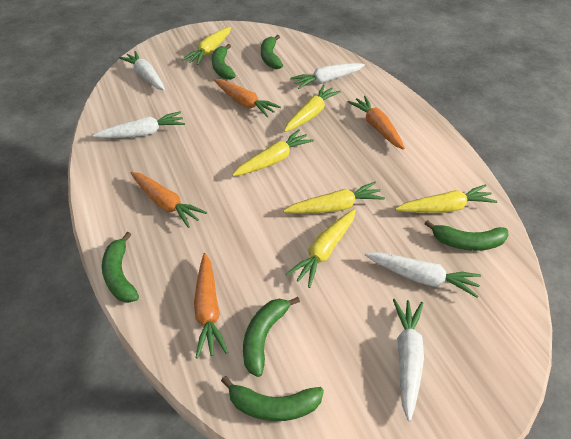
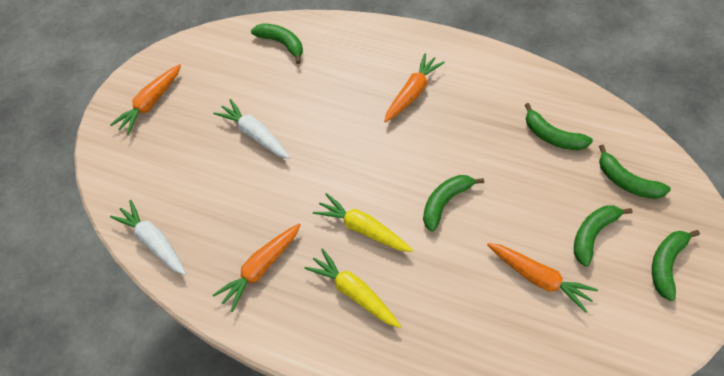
white carrot: 5 -> 2
yellow carrot: 6 -> 2

